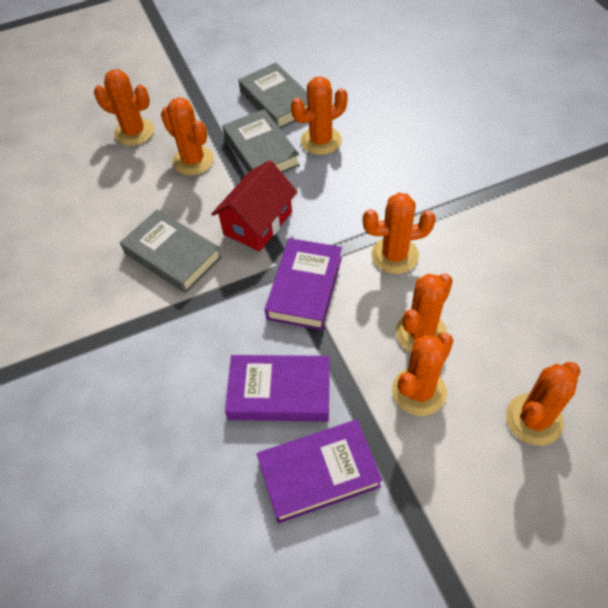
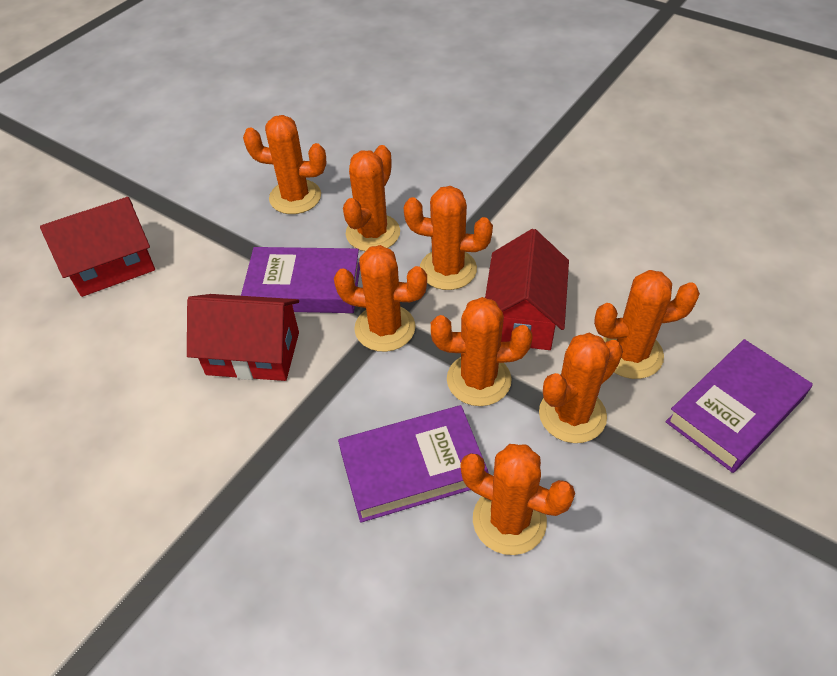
grey book: 3 -> 0
orange cactus: 7 -> 8
red house: 1 -> 3

